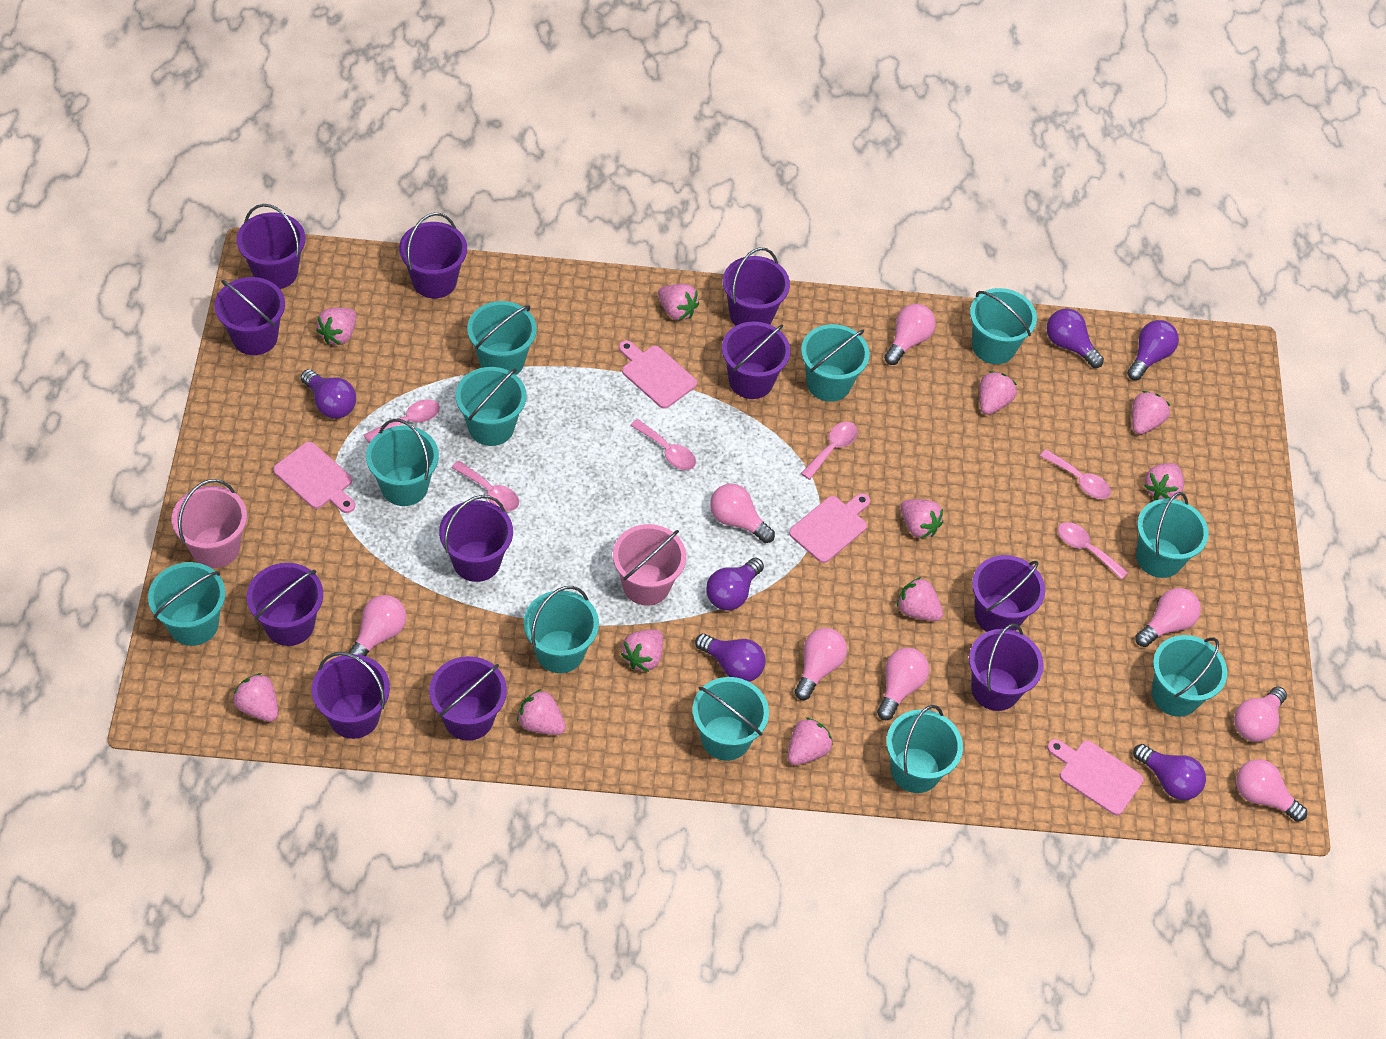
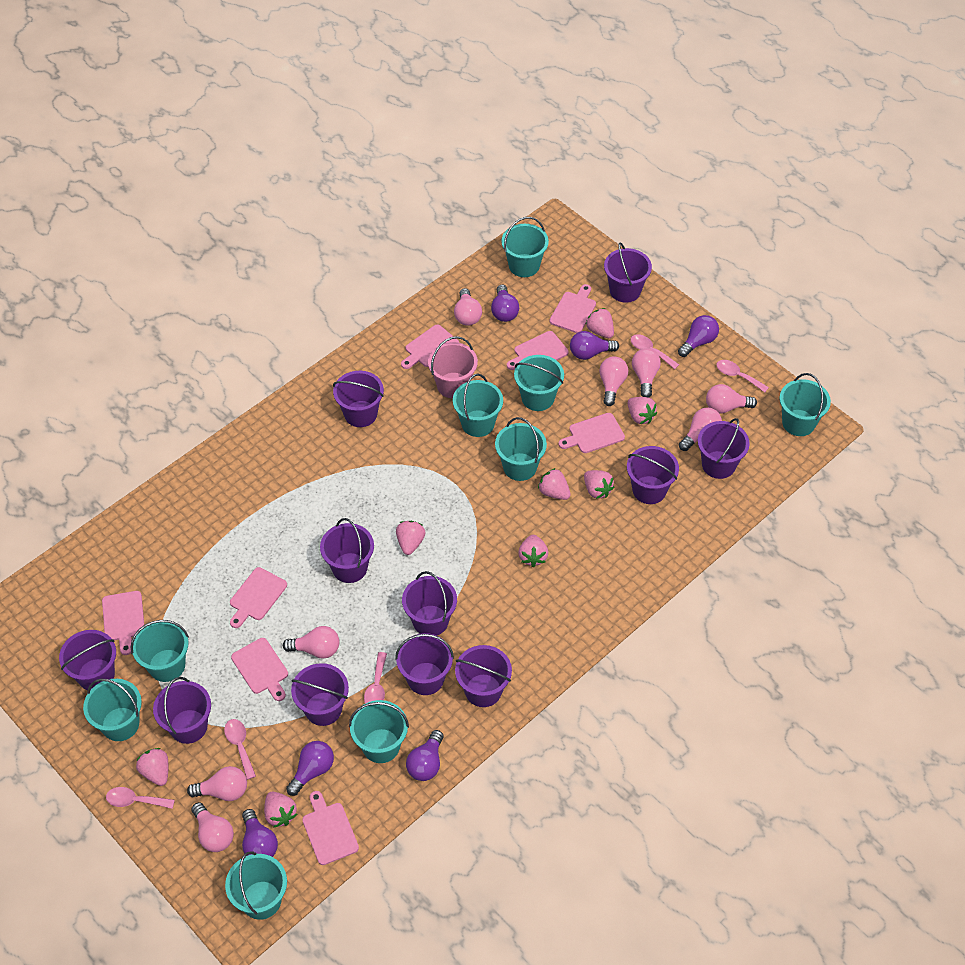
pink bucket: 2 -> 1
pink cutting board: 4 -> 8
pink spoon: 6 -> 5
pink strawberry: 11 -> 8
turquoise bucket: 11 -> 9

